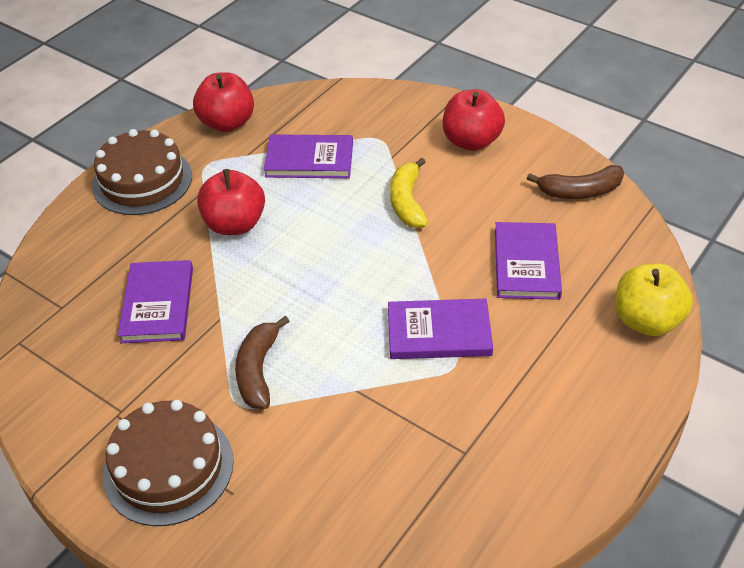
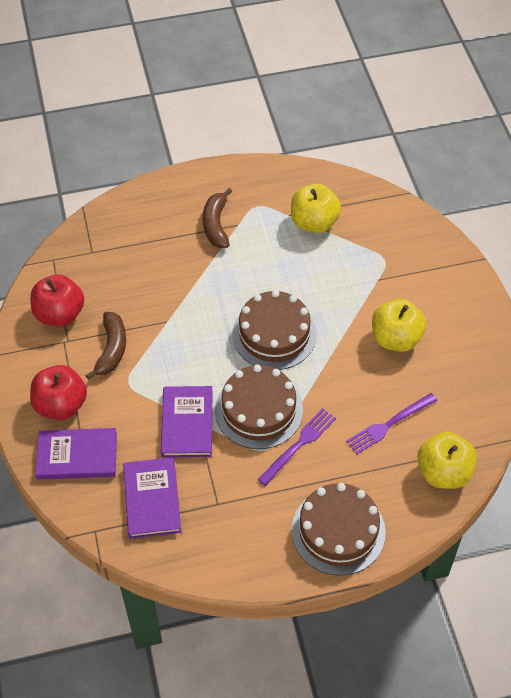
brown cake: 2 -> 3
purple book: 4 -> 3
purple fork: 0 -> 2
red apple: 3 -> 2
yellow apple: 1 -> 3
yellow banana: 1 -> 0

